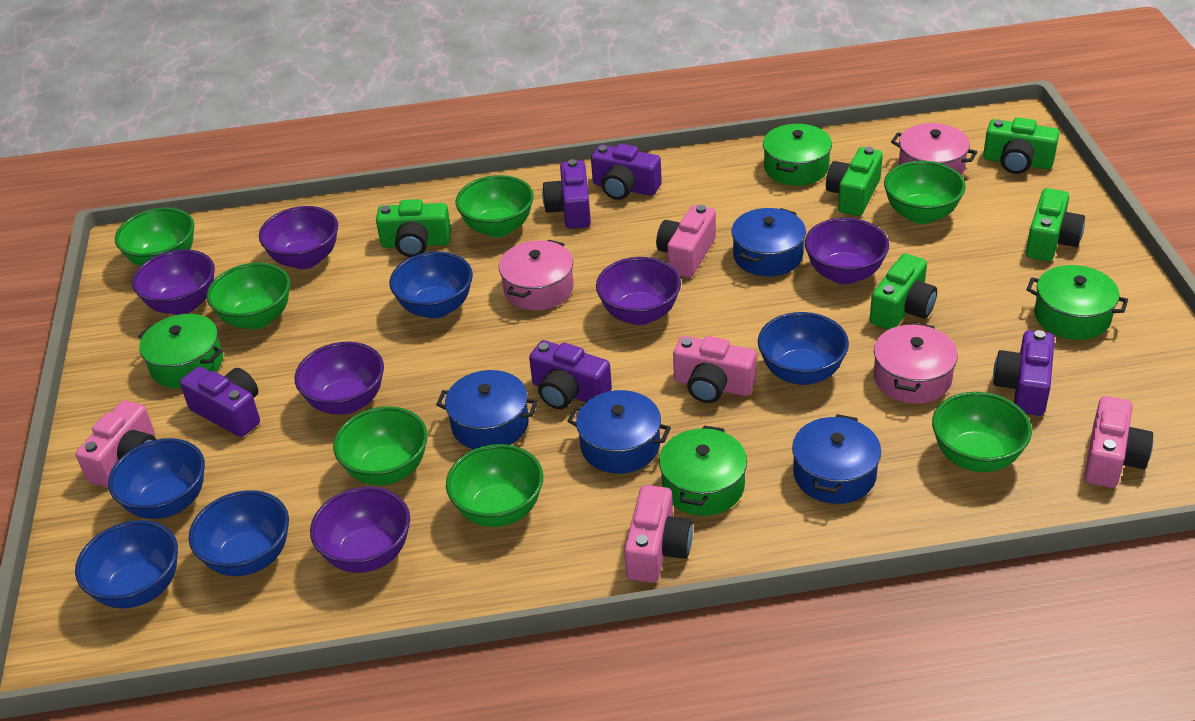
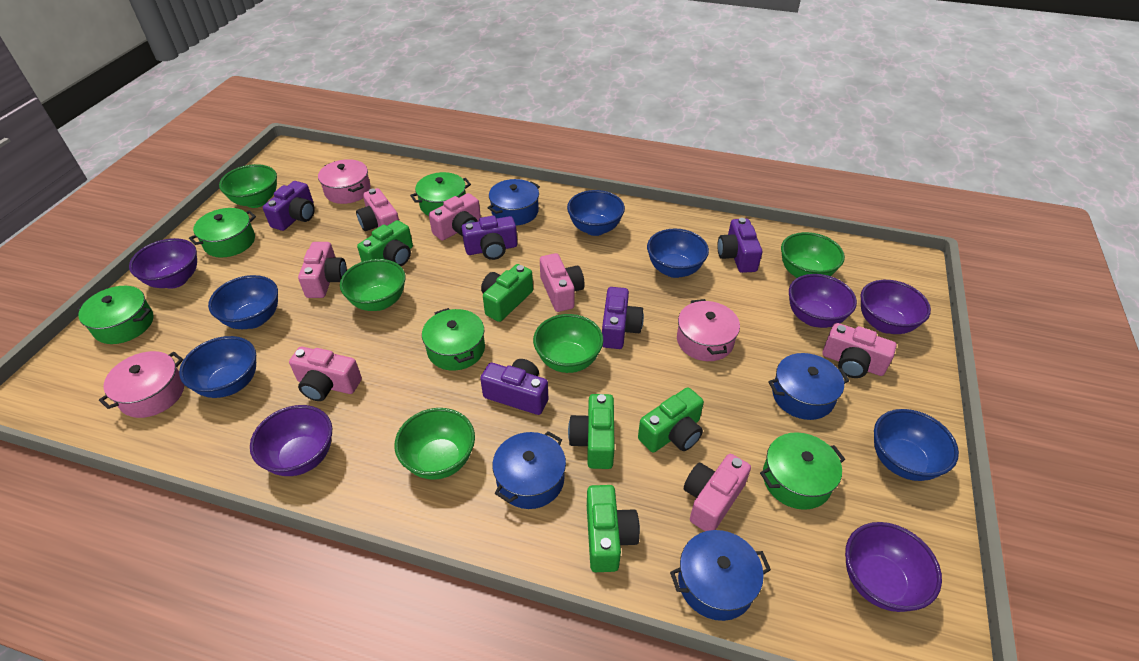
green bowl: 7 -> 5
green pot: 4 -> 5
pink camera: 5 -> 7
purple bowl: 6 -> 5

